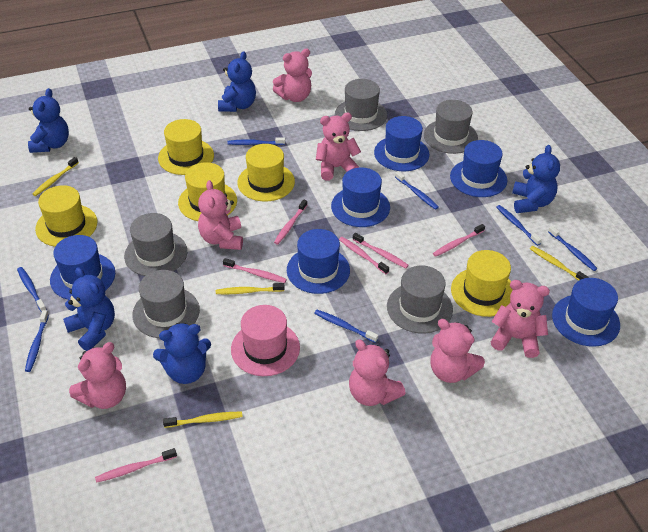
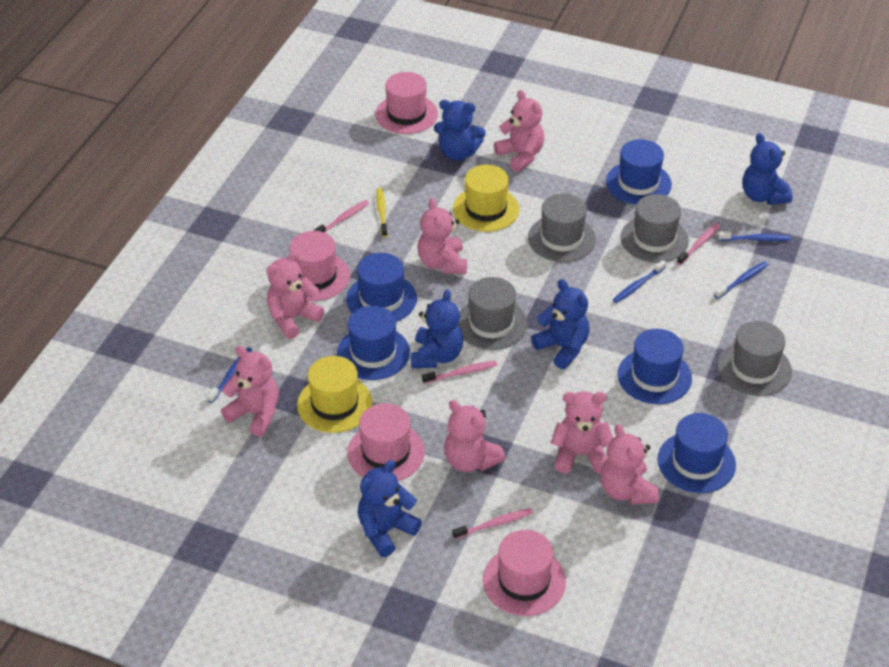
blue hat: 6 -> 5
blue toothbrush: 7 -> 4
grey hat: 5 -> 4
pink hat: 1 -> 4
pink toothbrush: 6 -> 4
yellow hat: 5 -> 2
yellow toothbrush: 4 -> 1

